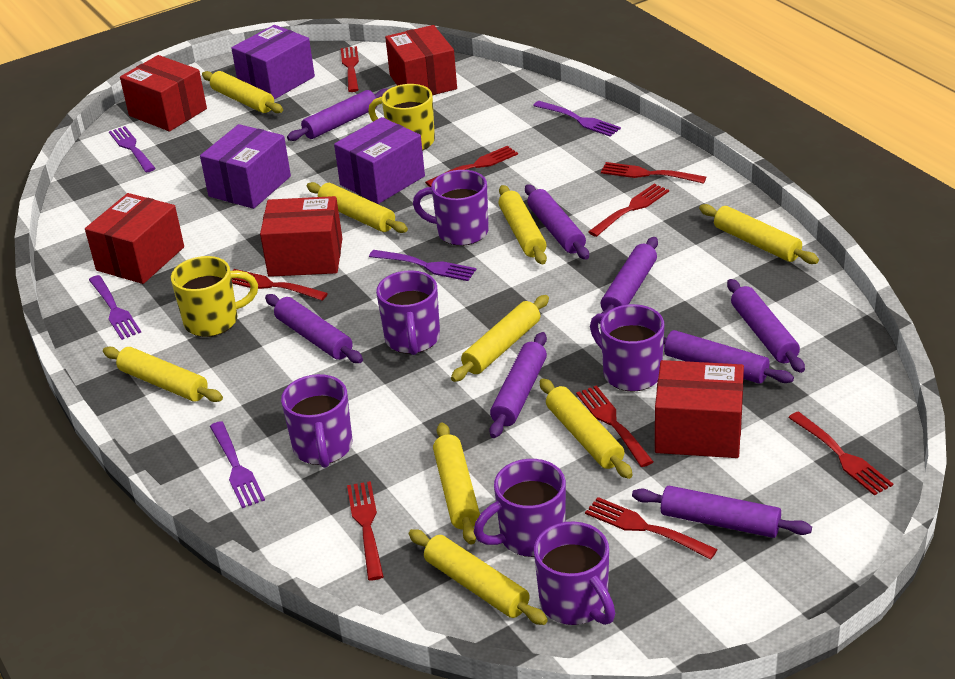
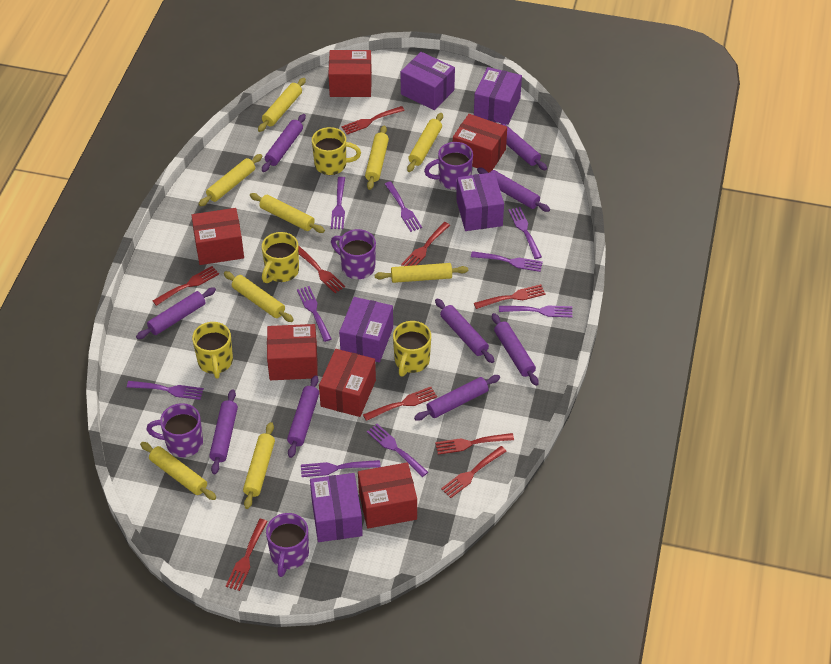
purple box: 3 -> 5
purple fork: 5 -> 9
purple mug: 6 -> 4
purple rolling pin: 8 -> 9
red box: 5 -> 6
yellow mug: 2 -> 4

